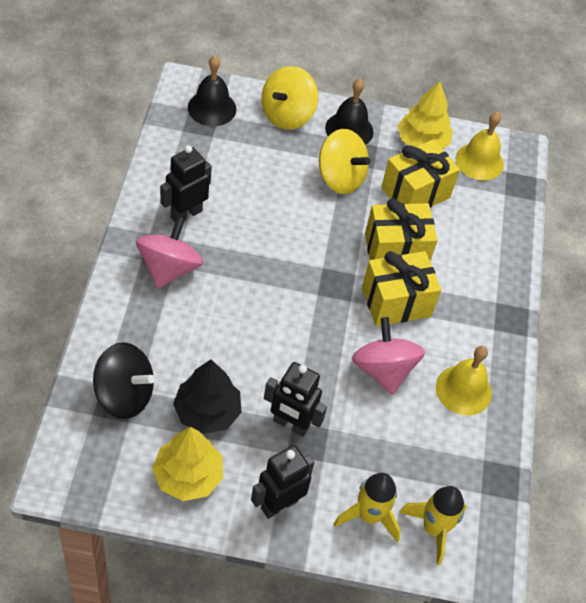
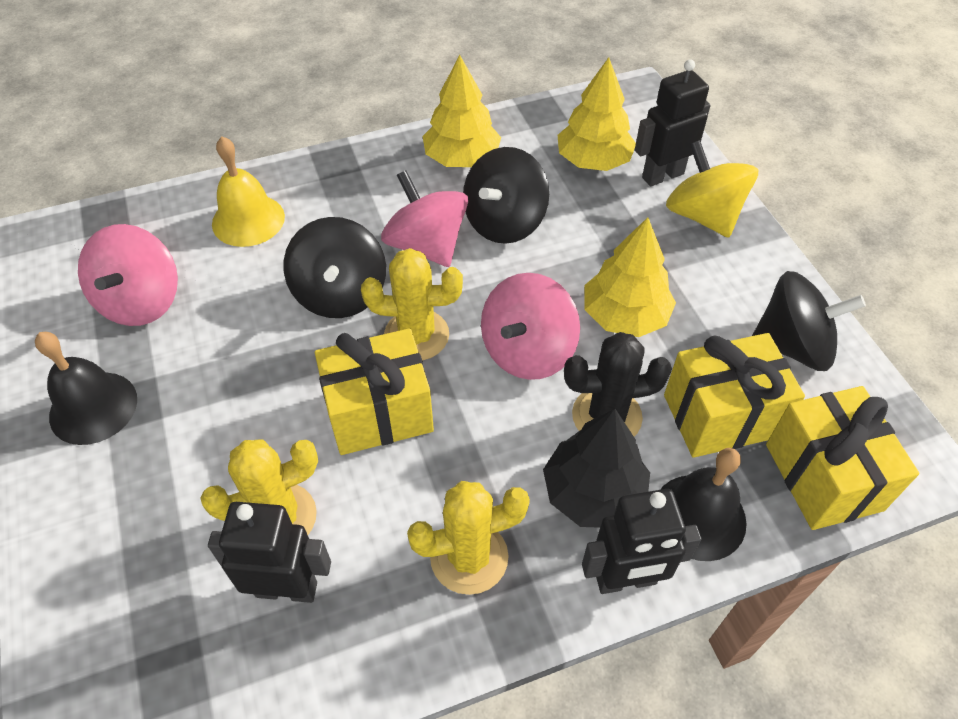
black cactus: 0 -> 1
black spinning top: 1 -> 3
pink spinning top: 2 -> 3
yellow bell: 2 -> 1
yellow cactus: 0 -> 3
yellow rocket: 2 -> 0
yellow spinning top: 2 -> 1
yellow tree: 2 -> 3

